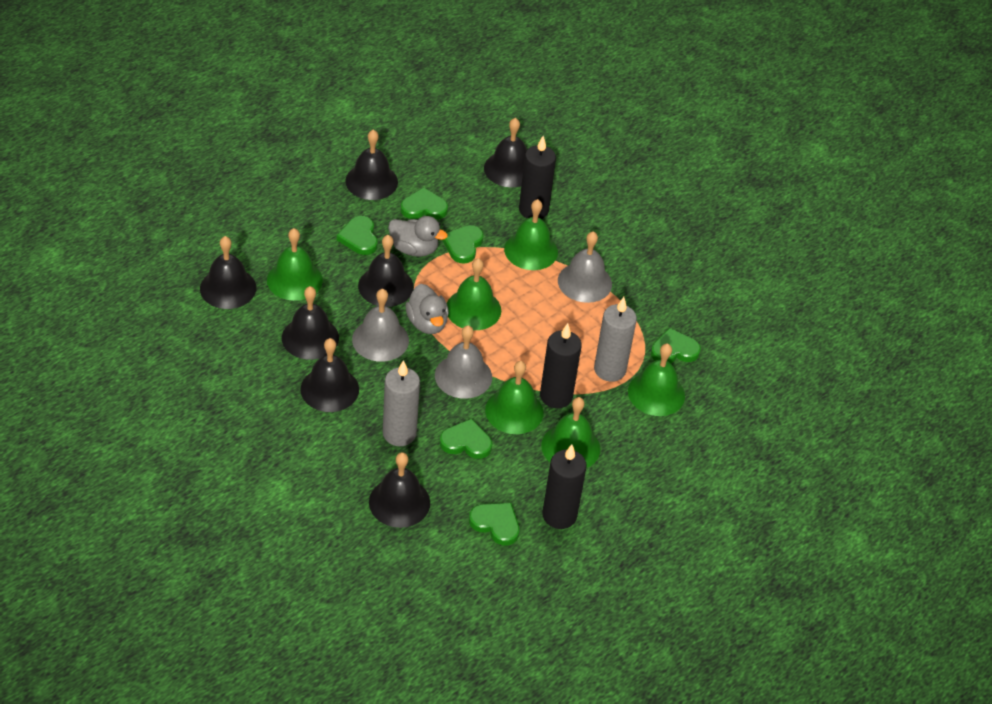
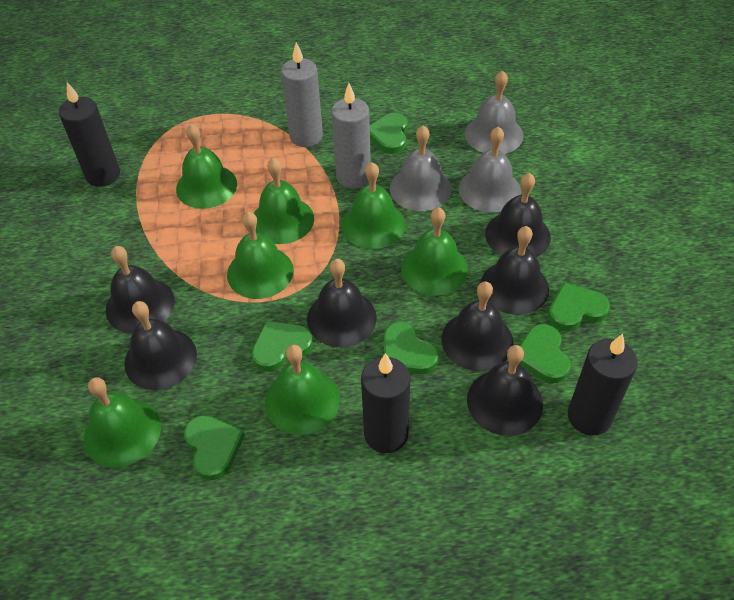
green bell: 6 -> 7
grey duck: 2 -> 0

